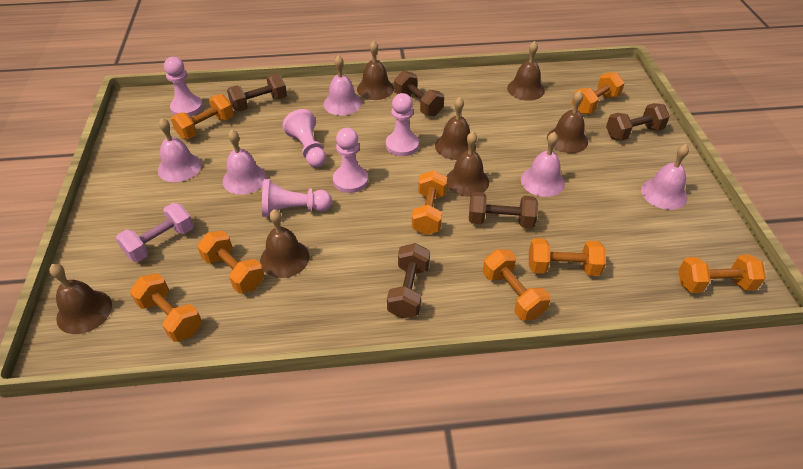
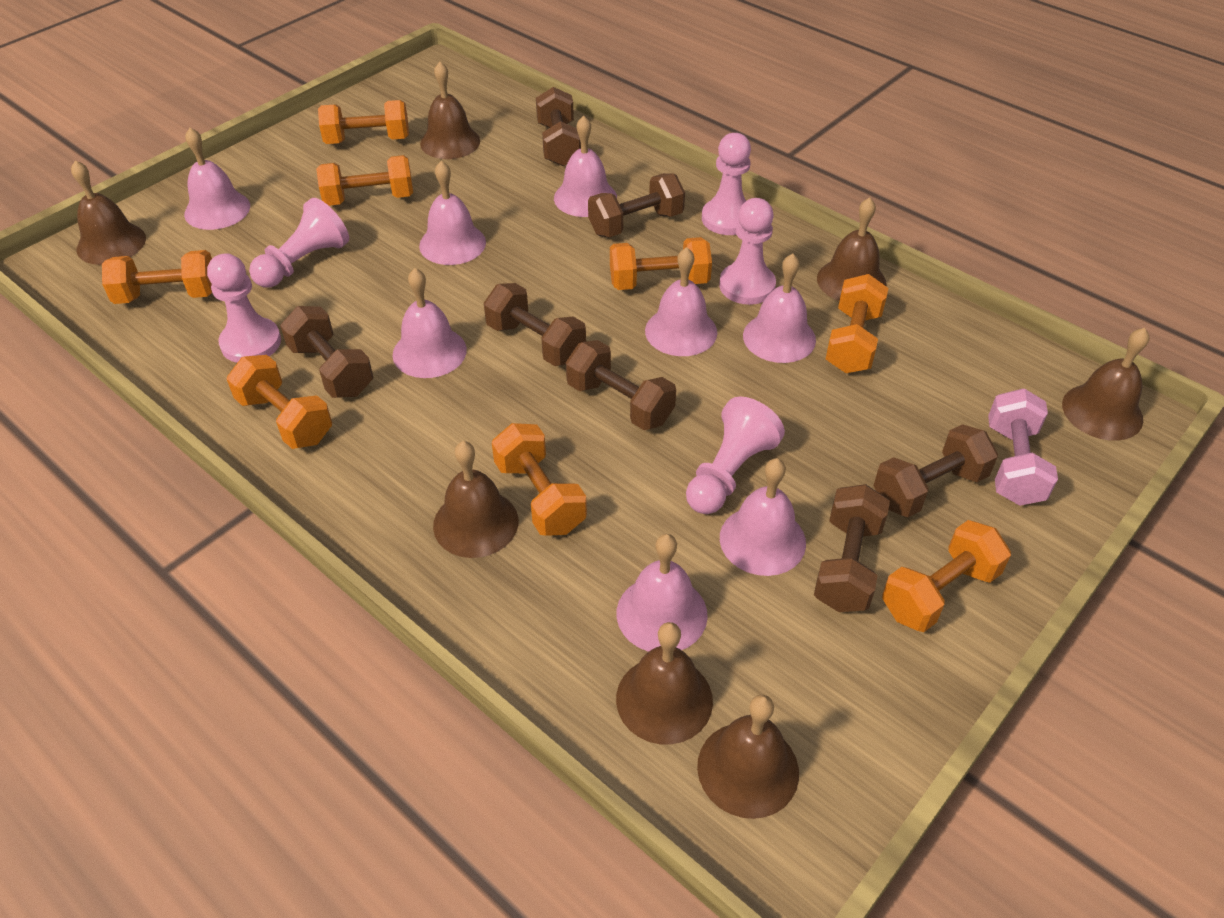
brown dumbbell: 5 -> 7
pink bell: 5 -> 8

